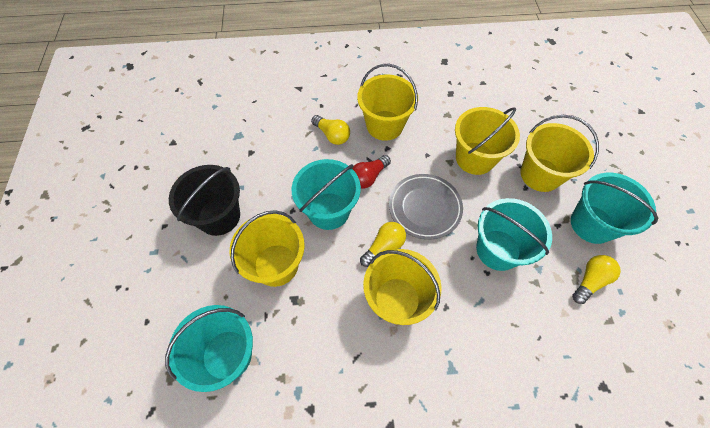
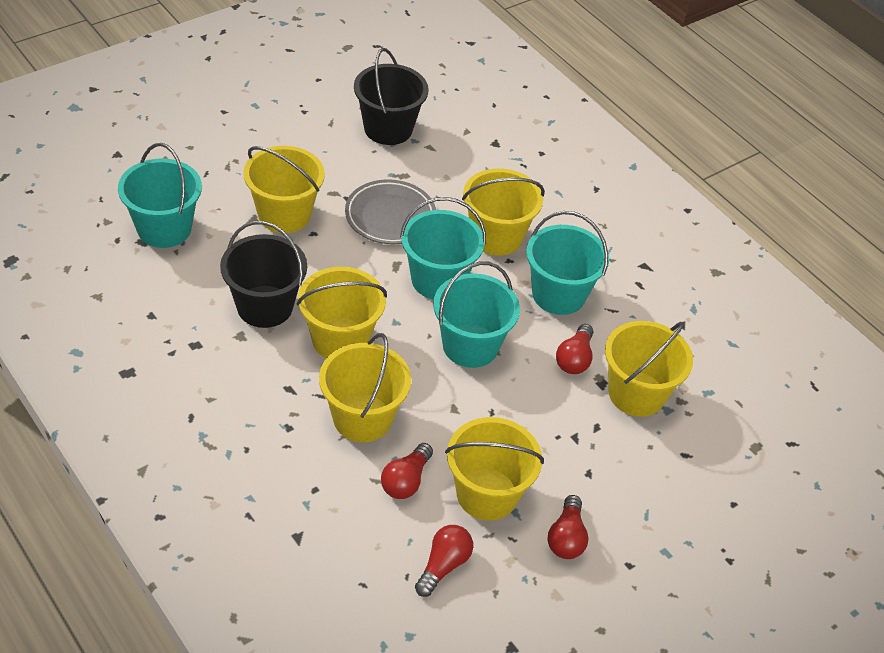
black bucket: 1 -> 2
red light bulb: 1 -> 4
yellow bucket: 5 -> 6
yellow light bulb: 3 -> 0

